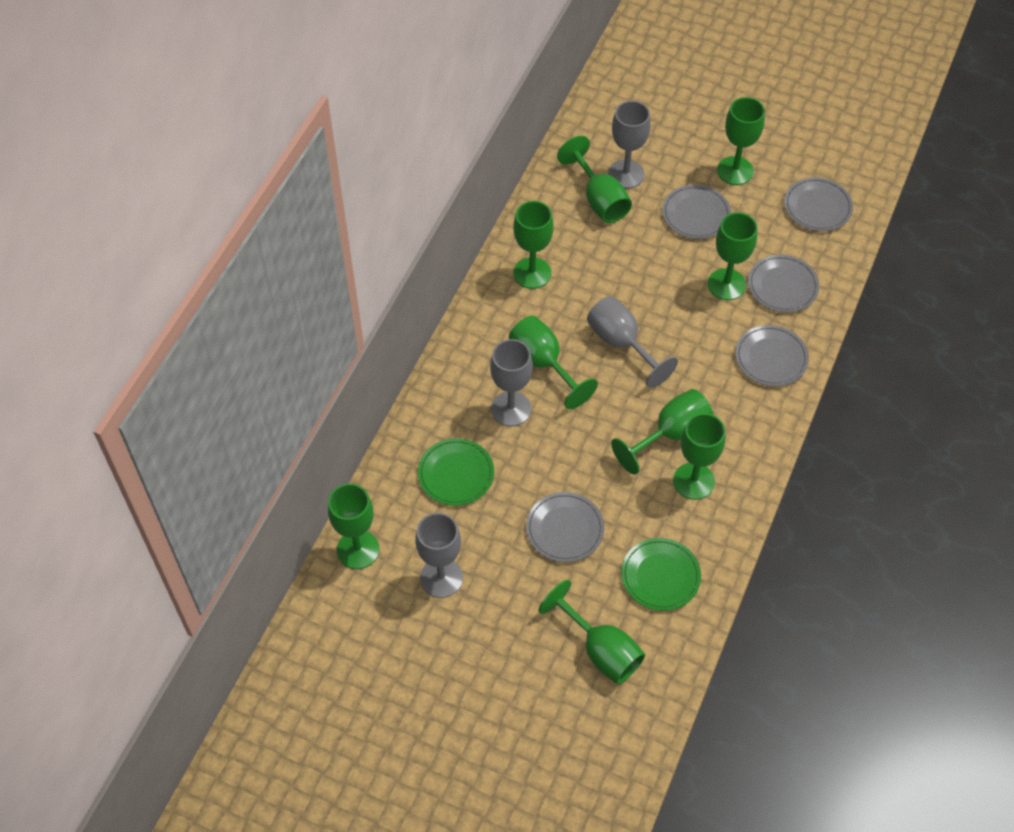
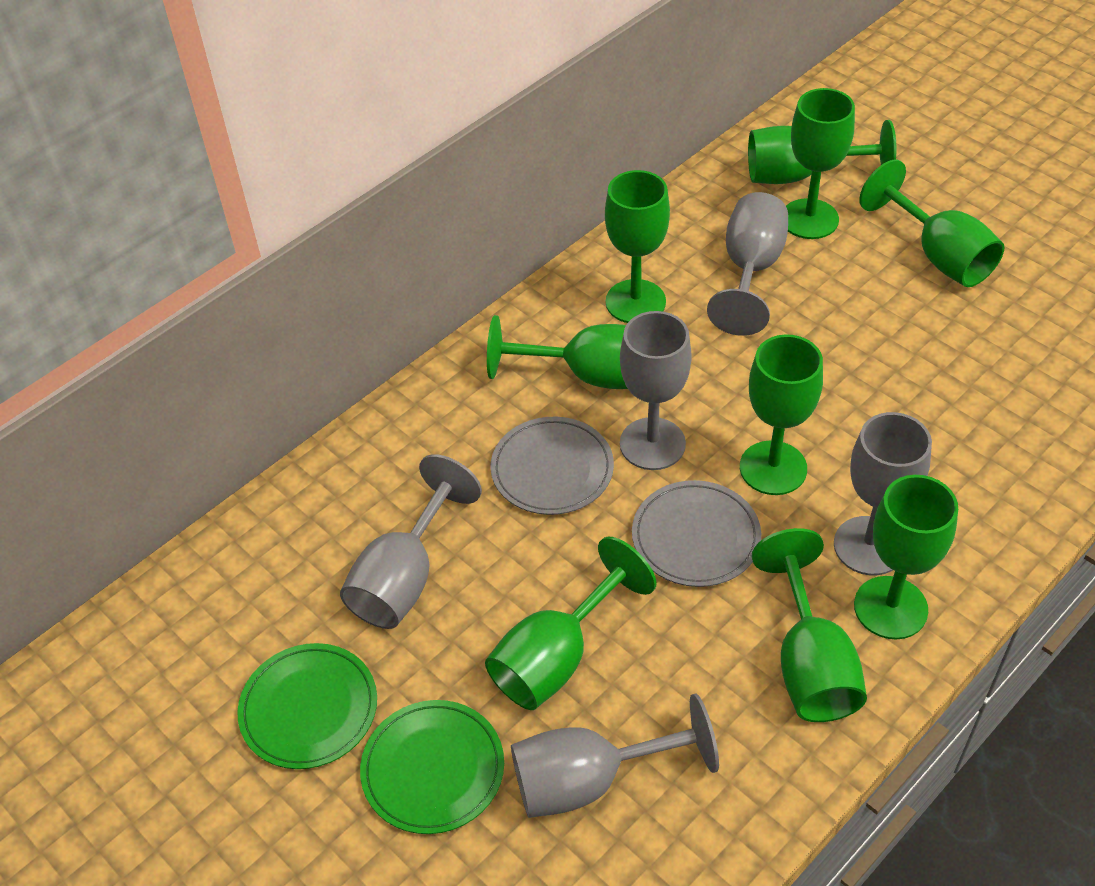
grey goblet: 4 -> 5
grey plate: 5 -> 2

